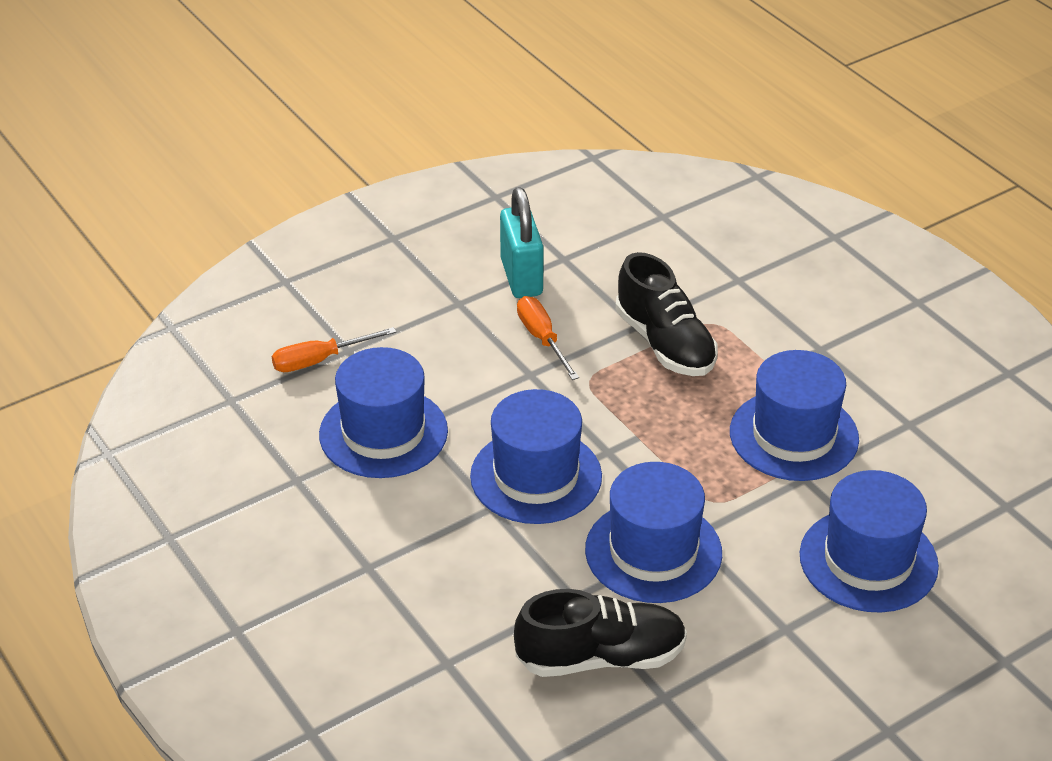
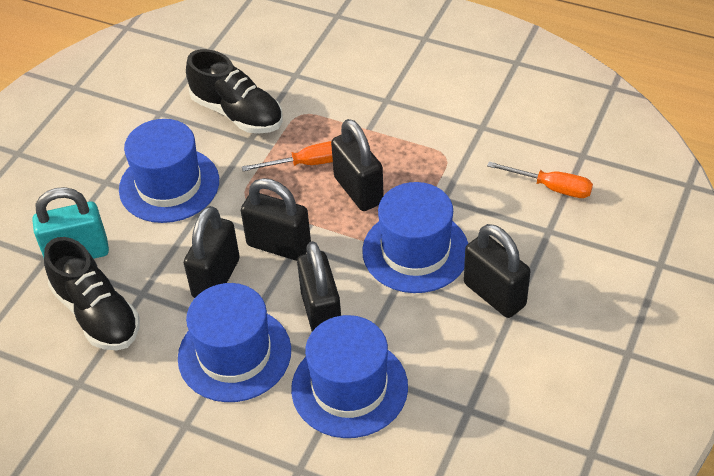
black padlock: 0 -> 5
blue hat: 5 -> 4

